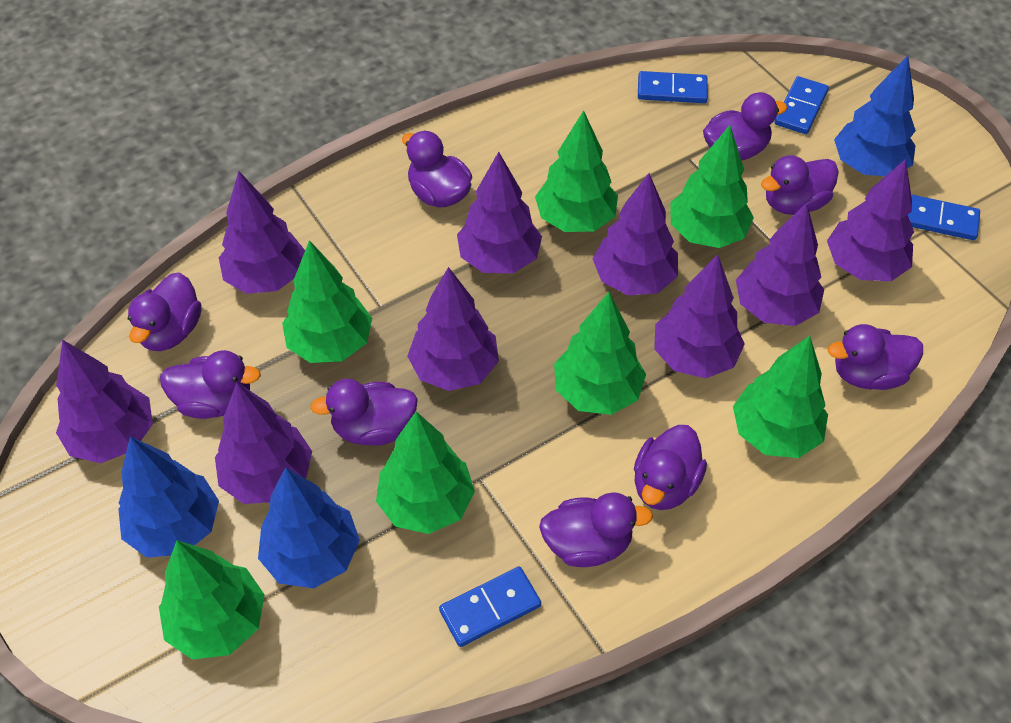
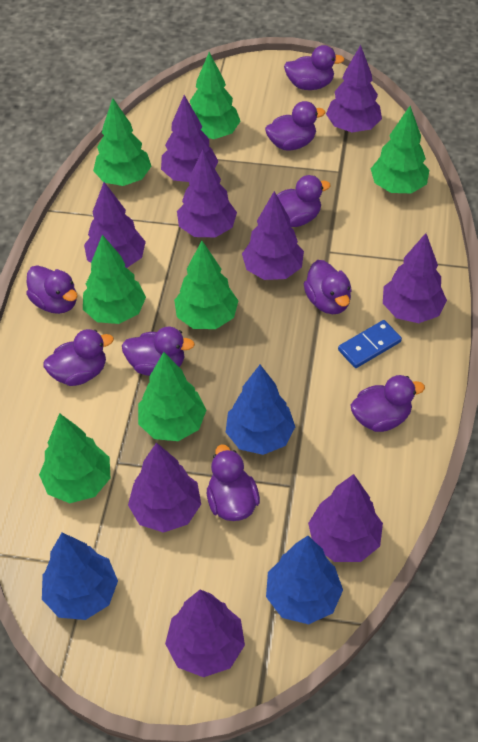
blue domino: 4 -> 1

